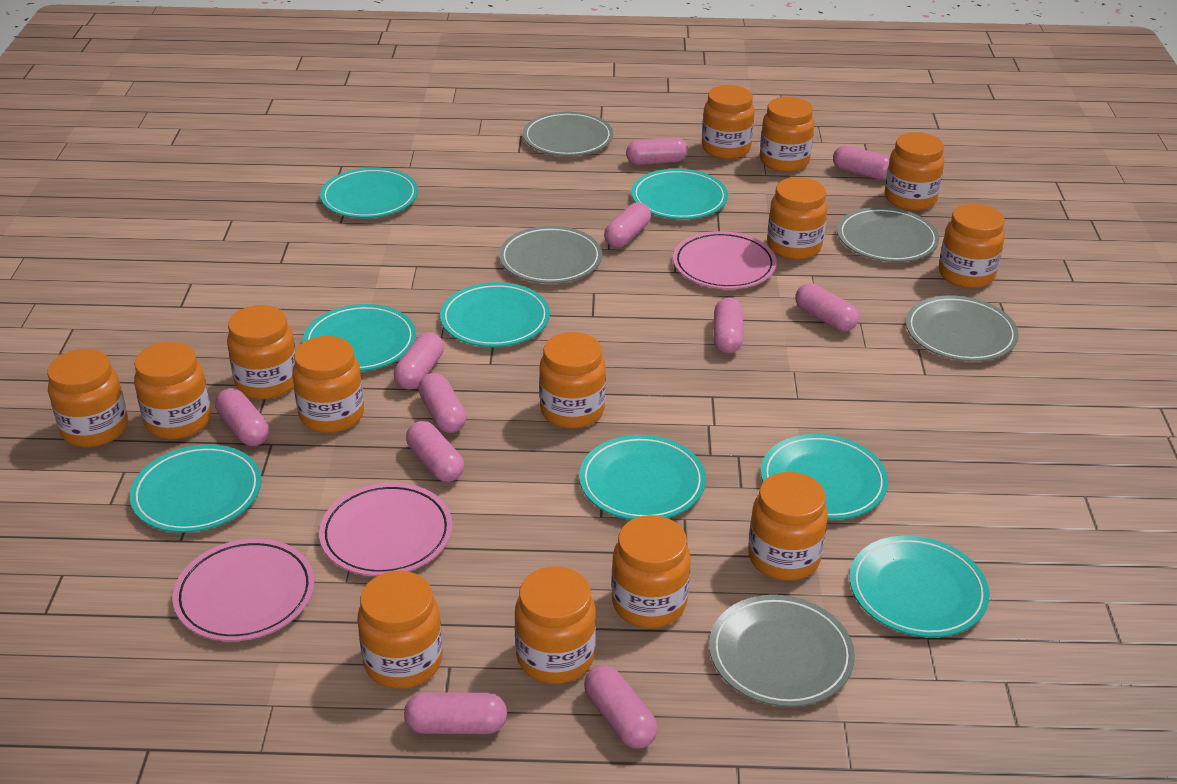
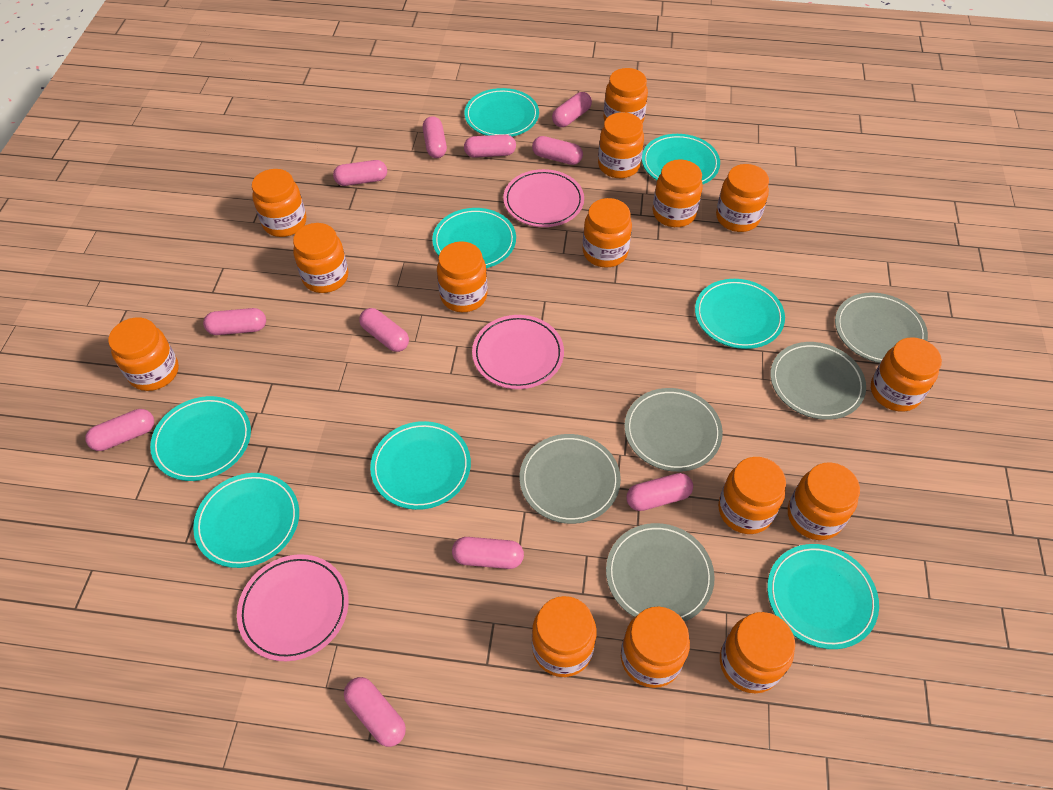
orange jar: 14 -> 15

